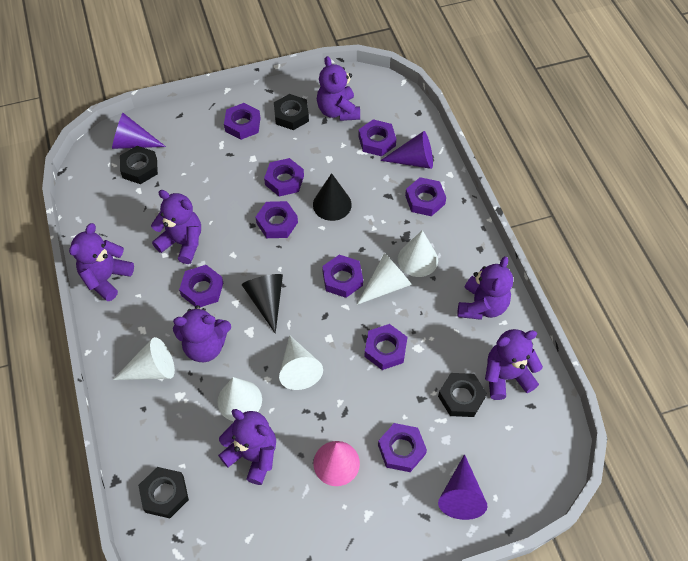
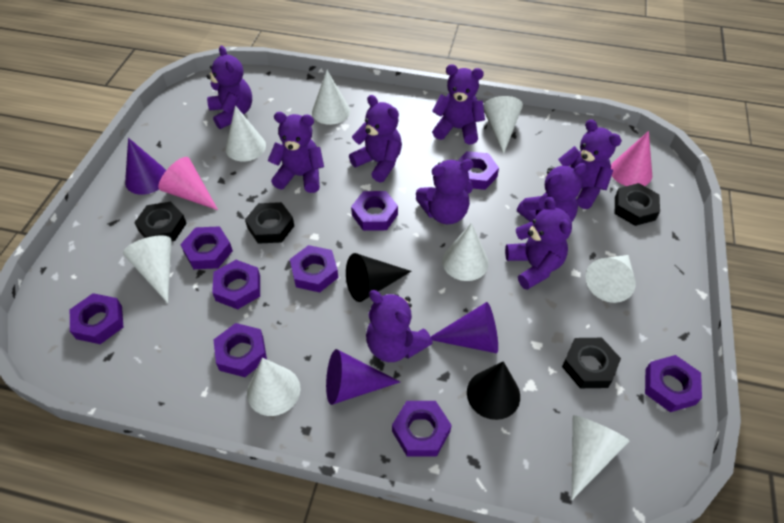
pink cone: 1 -> 2
purple teddy bear: 7 -> 9
white cone: 5 -> 8

